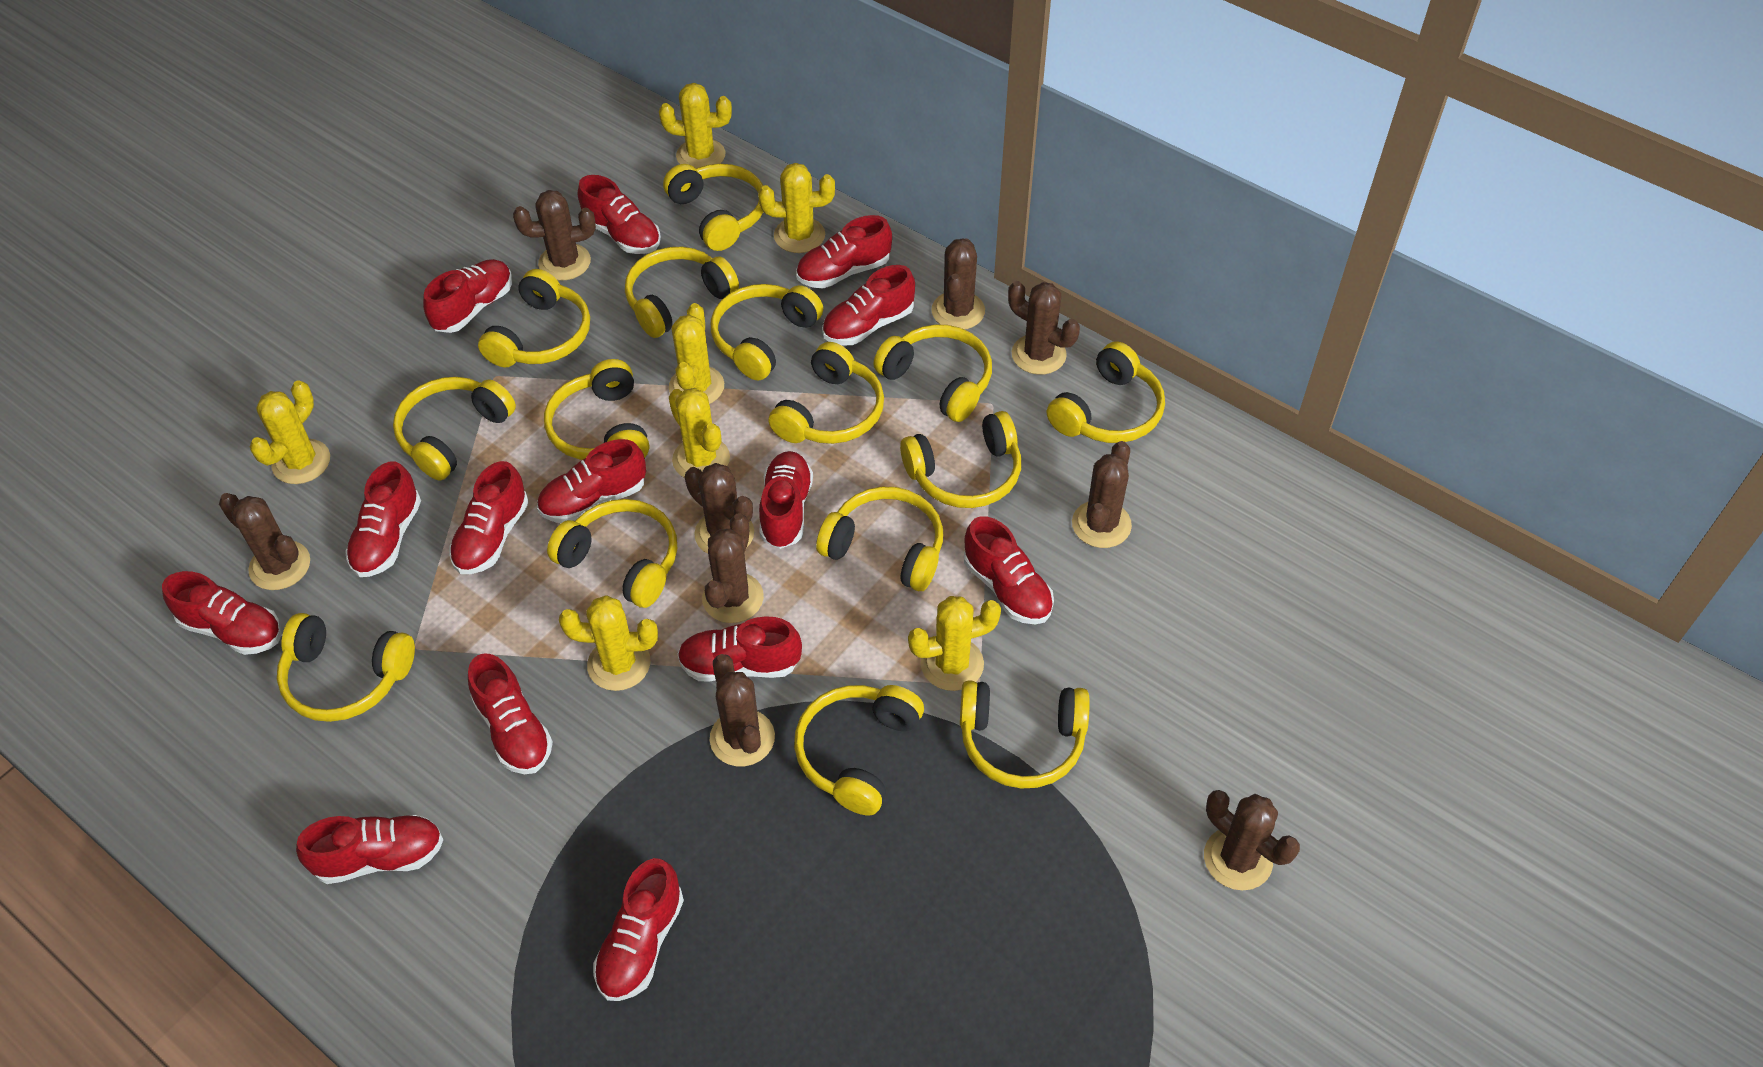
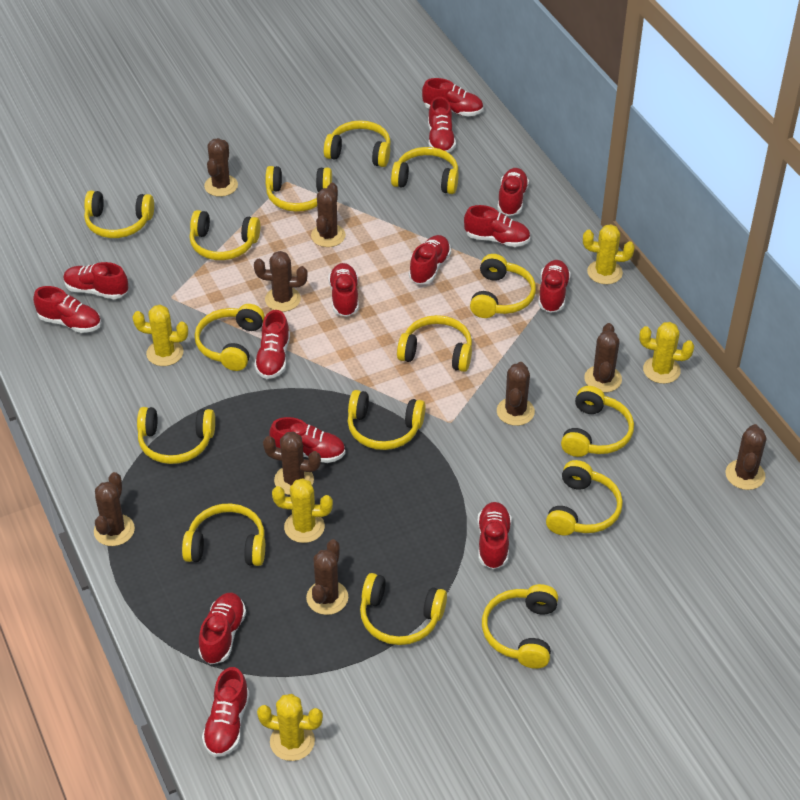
yellow cactus: 7 -> 5

